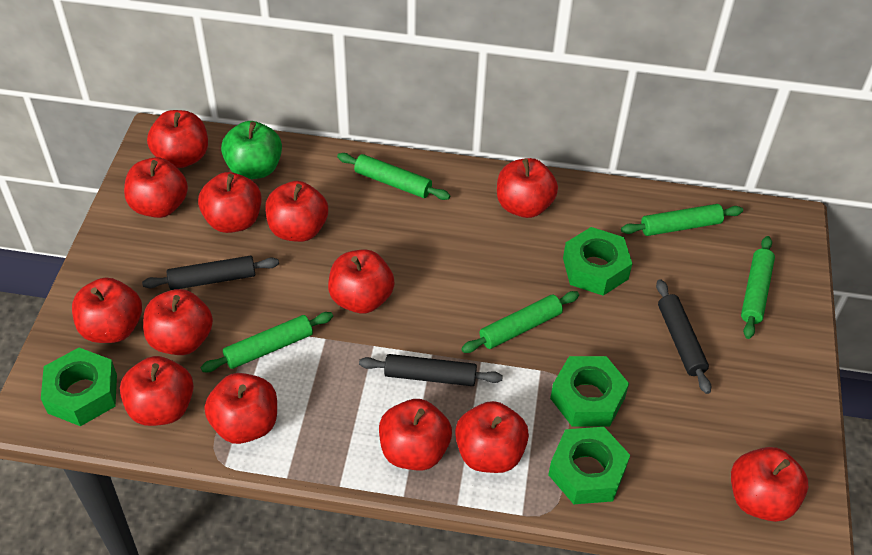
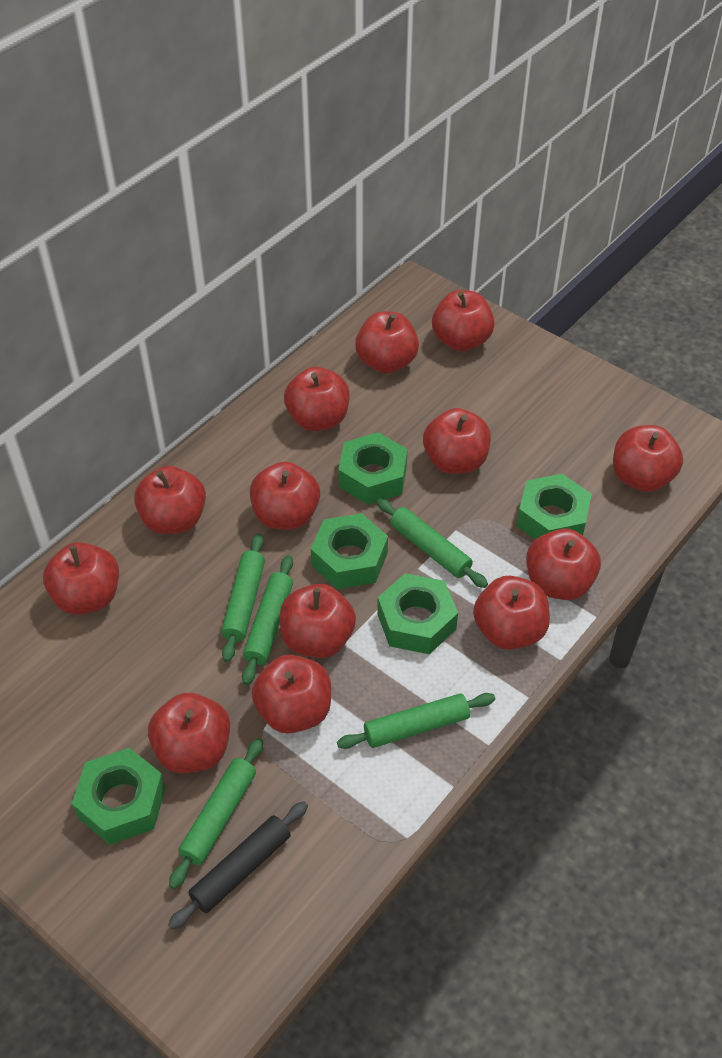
black rolling pin: 3 -> 1
green apple: 1 -> 0
green nut: 4 -> 5

